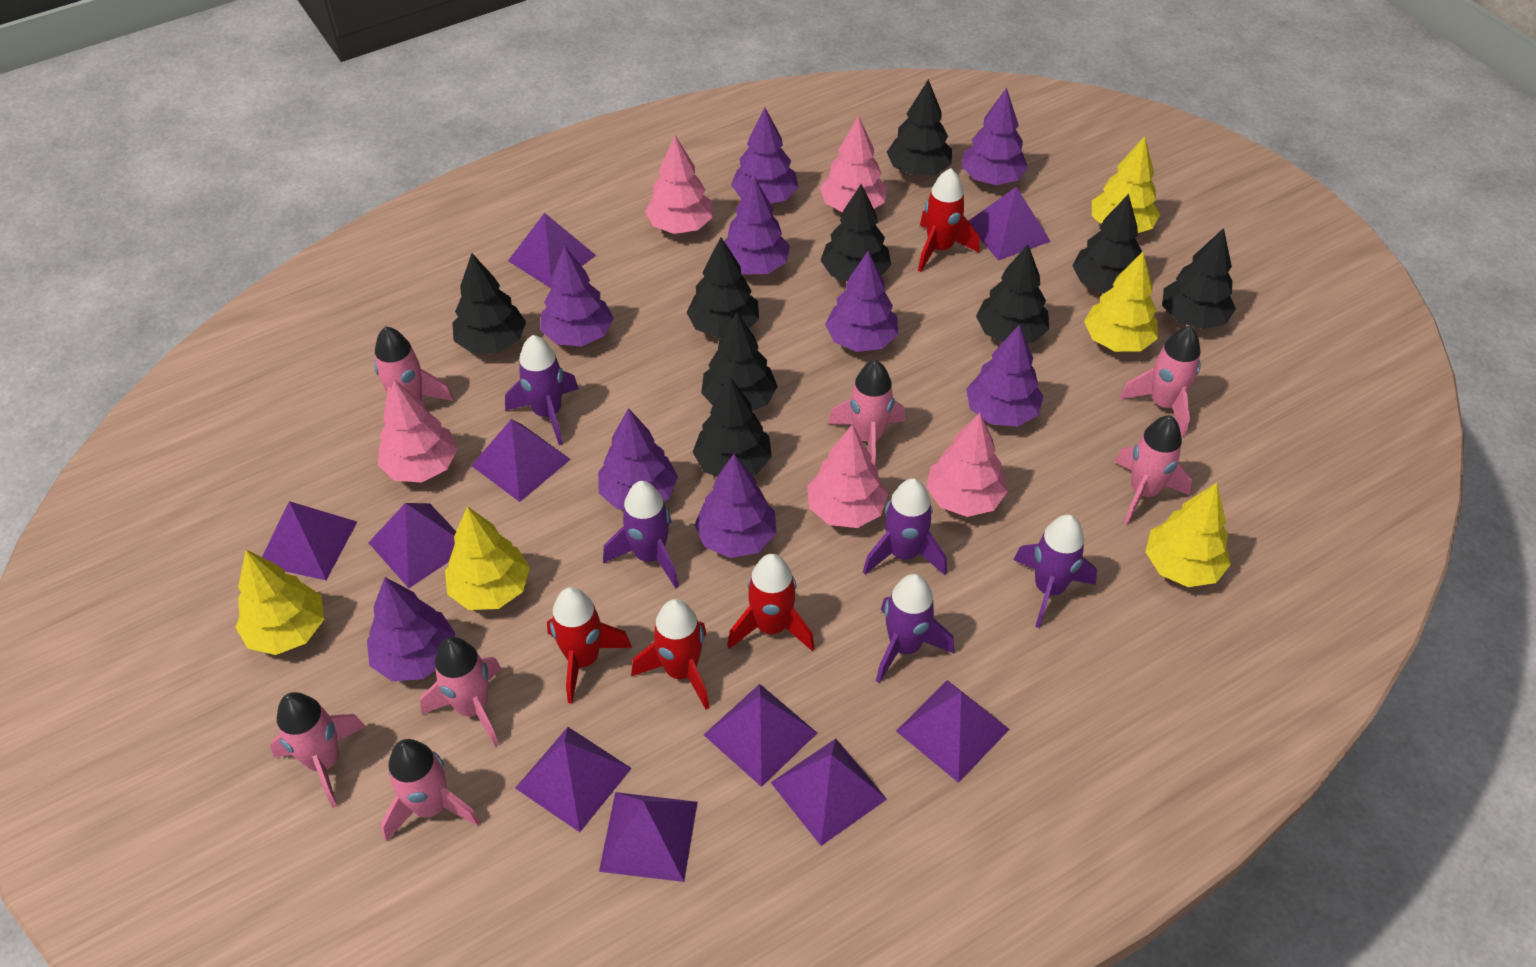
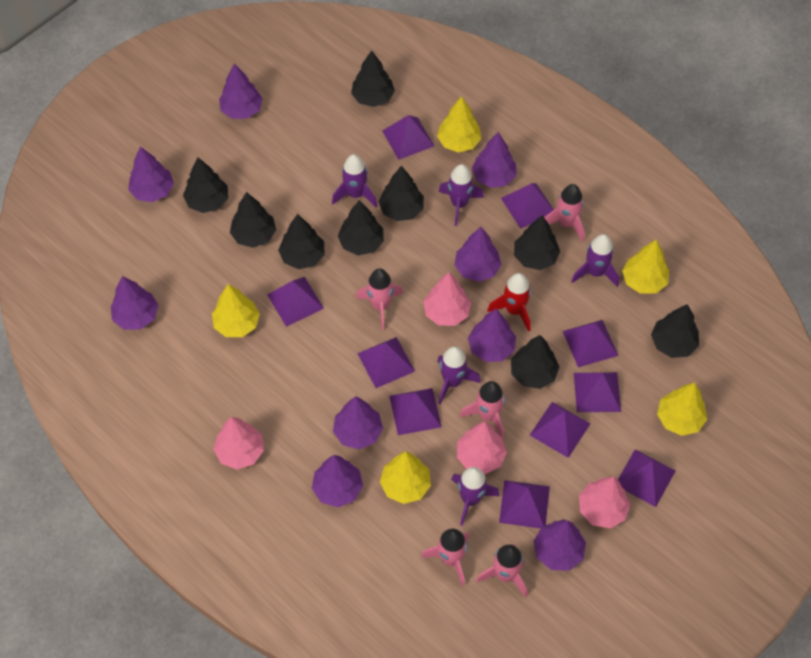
pink rocket: 7 -> 5
pink tree: 5 -> 4
red rocket: 4 -> 1

